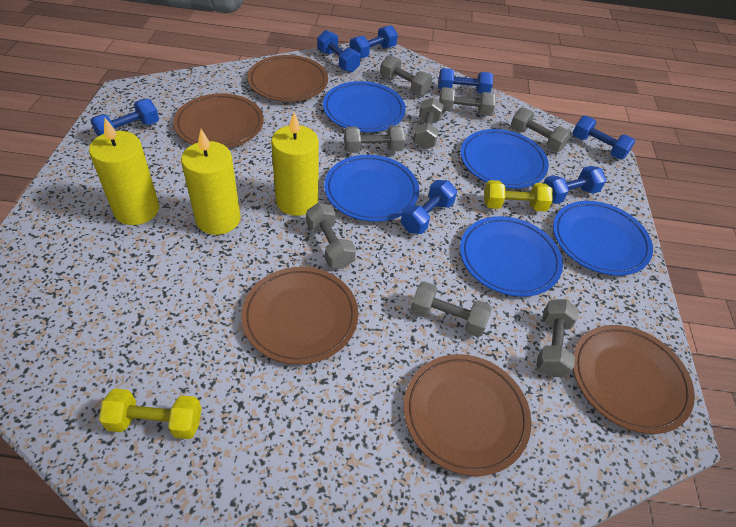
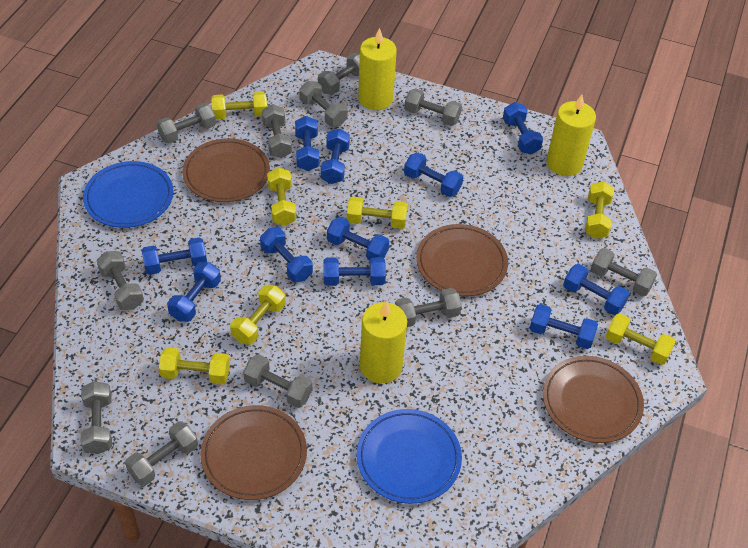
blue dumbbell: 7 -> 11
blue plate: 5 -> 2
brown plate: 5 -> 4
grey dumbbell: 8 -> 11
yellow dumbbell: 2 -> 7

